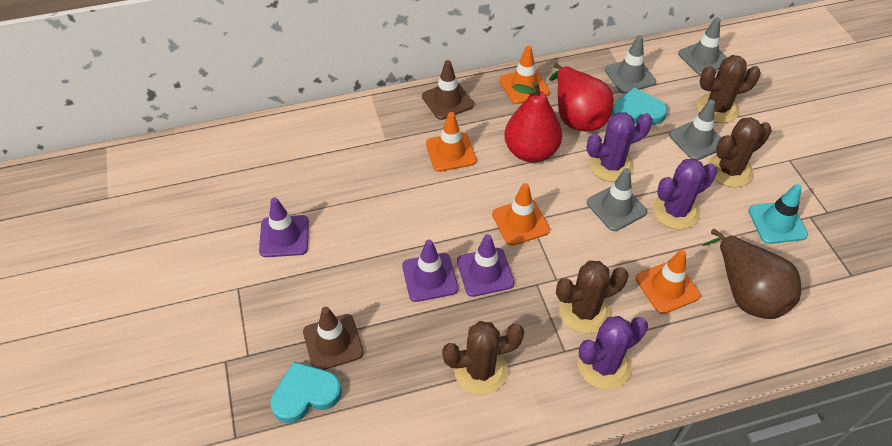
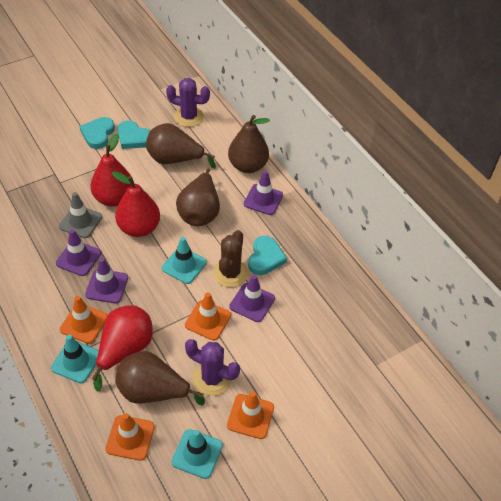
brown cactus: 4 -> 1
brown pear: 1 -> 4
brown traffic cone: 2 -> 0
grey traffic cone: 4 -> 1
purple cactus: 3 -> 2
purple traffic cone: 3 -> 4
red pear: 2 -> 3
turquoise heart: 2 -> 3
turquoise traffic cone: 1 -> 3

